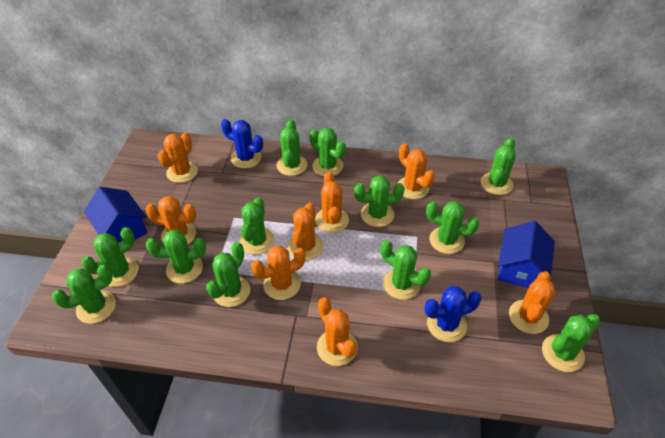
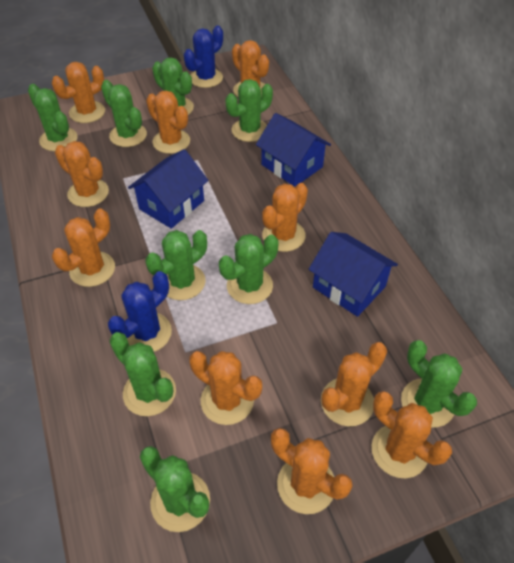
blue house: 2 -> 3
green cactus: 12 -> 9
orange cactus: 8 -> 10

